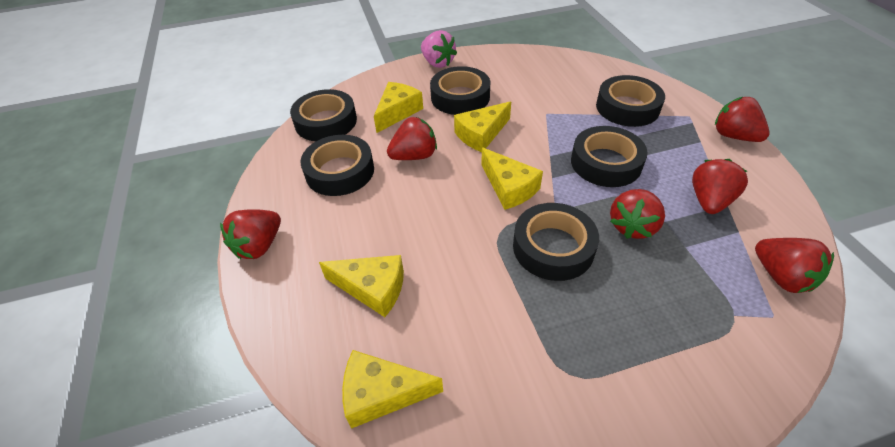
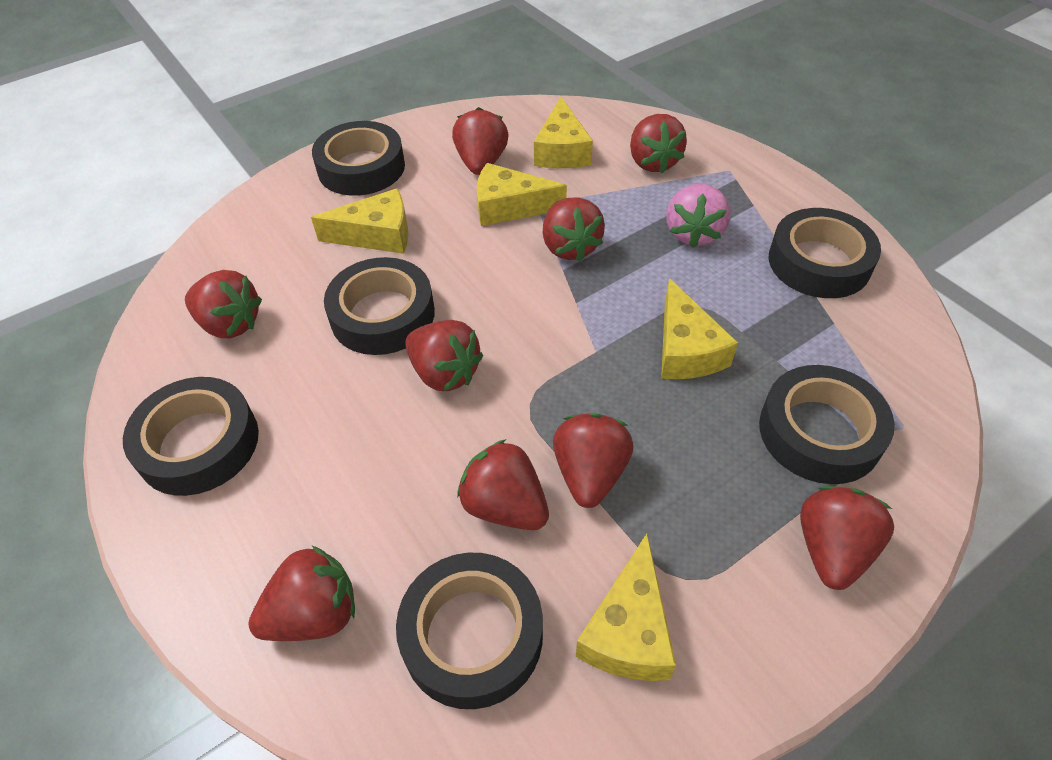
red strawberry: 6 -> 9

